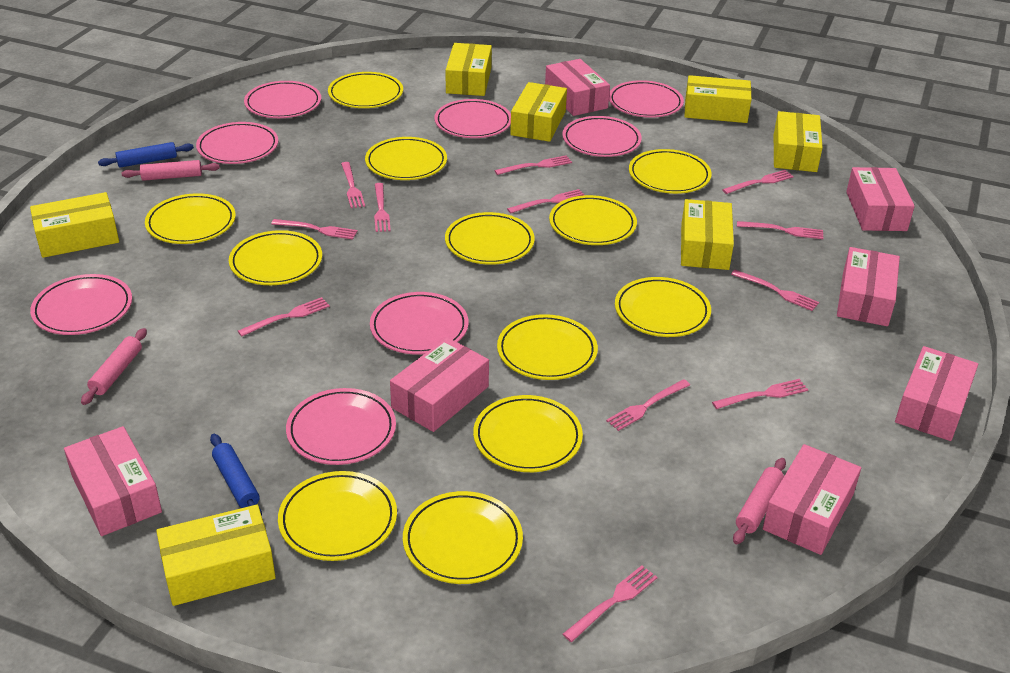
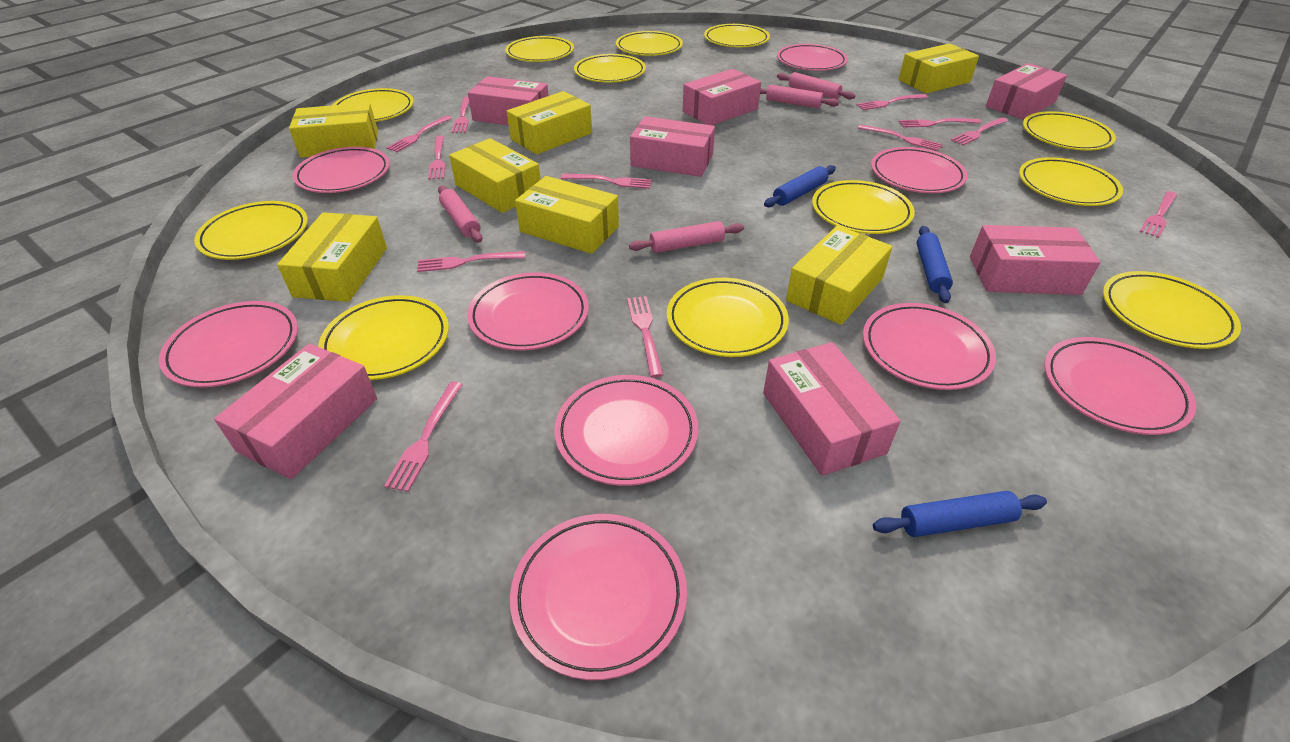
blue rolling pin: 2 -> 3
pink plate: 8 -> 9
pink rolling pin: 3 -> 4

